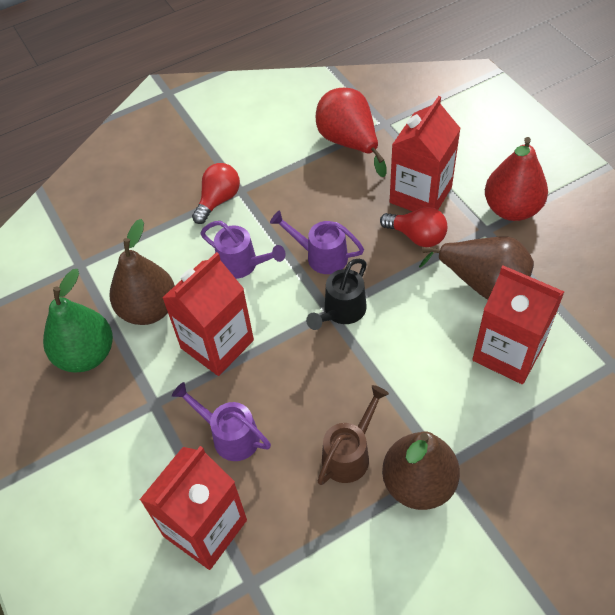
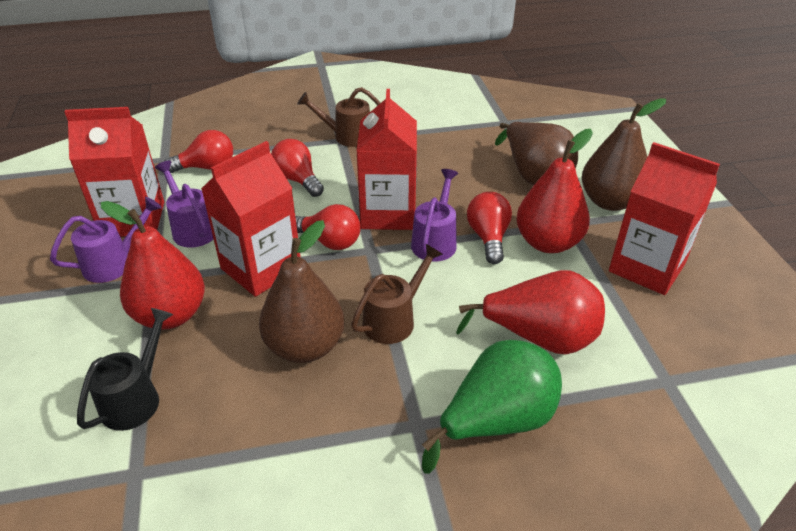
brown watering can: 1 -> 2
red light bulb: 2 -> 4
red pear: 2 -> 3

